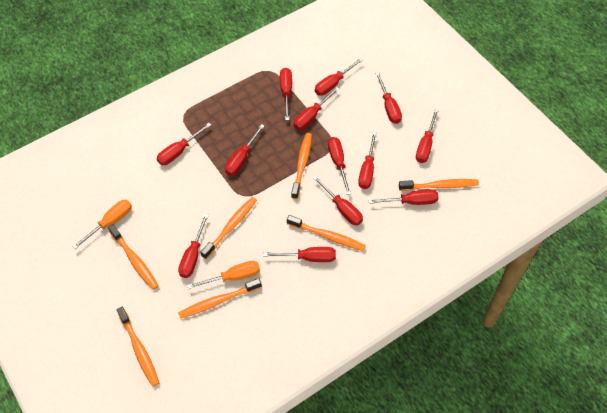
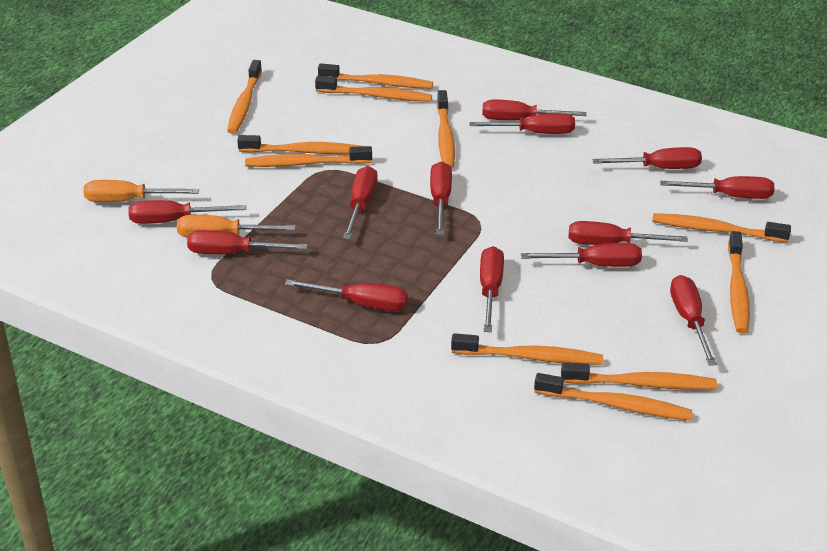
orange toothbrush: 7 -> 11

